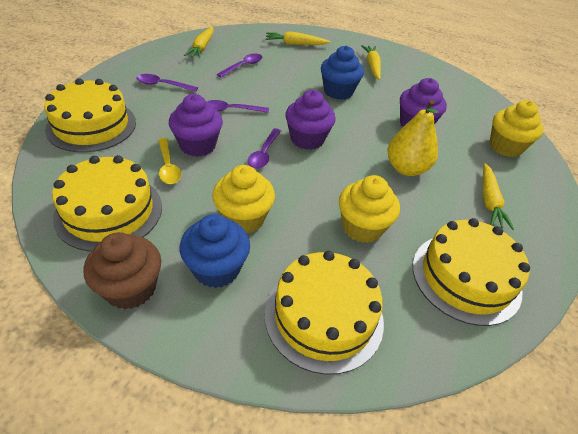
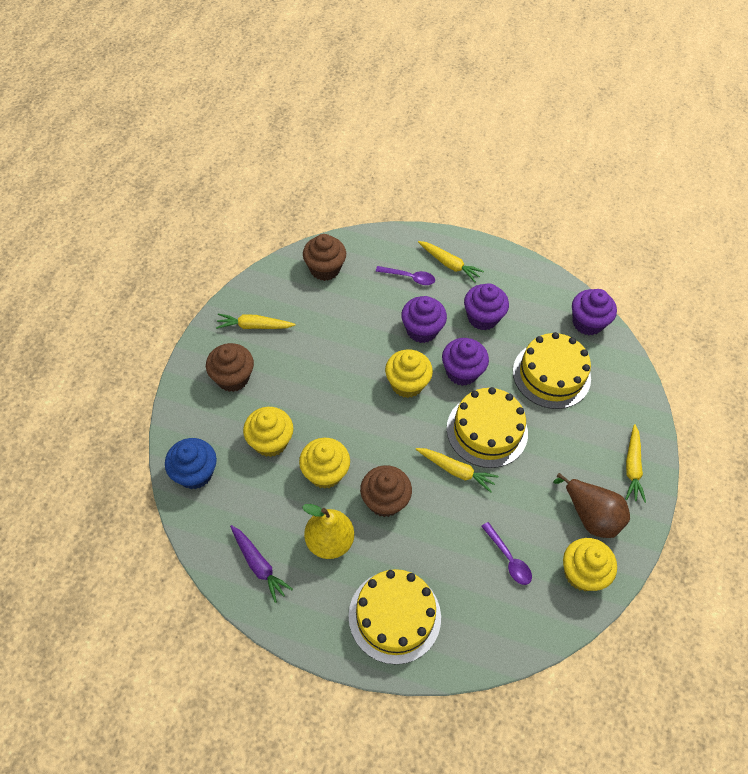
blue cupcake: 2 -> 1
brown cupcake: 1 -> 3
brown pear: 0 -> 1
purple carrot: 0 -> 1
purple cupcake: 3 -> 4
purple spoon: 4 -> 2
yellow cake: 4 -> 3
yellow cupcake: 3 -> 4
yellow spoon: 1 -> 0

